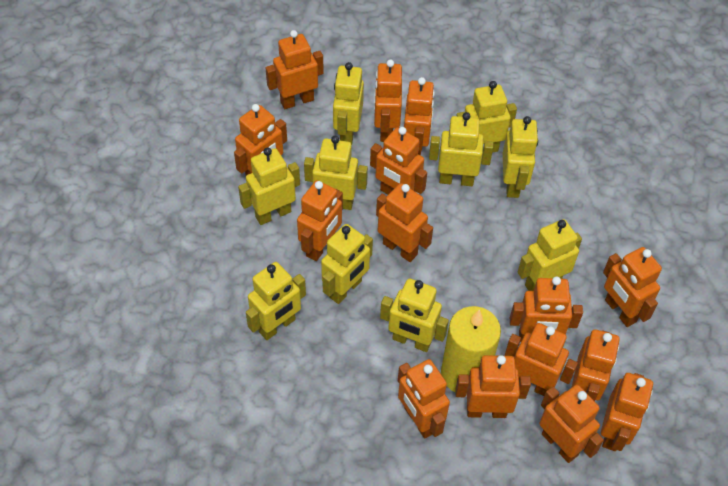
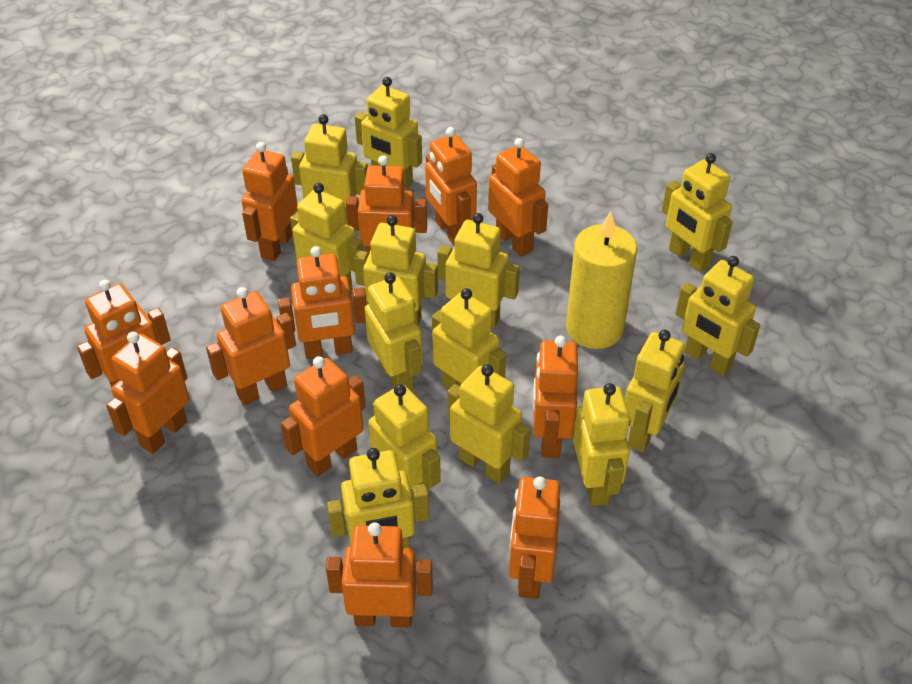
orange robot: 15 -> 12
yellow robot: 10 -> 14

